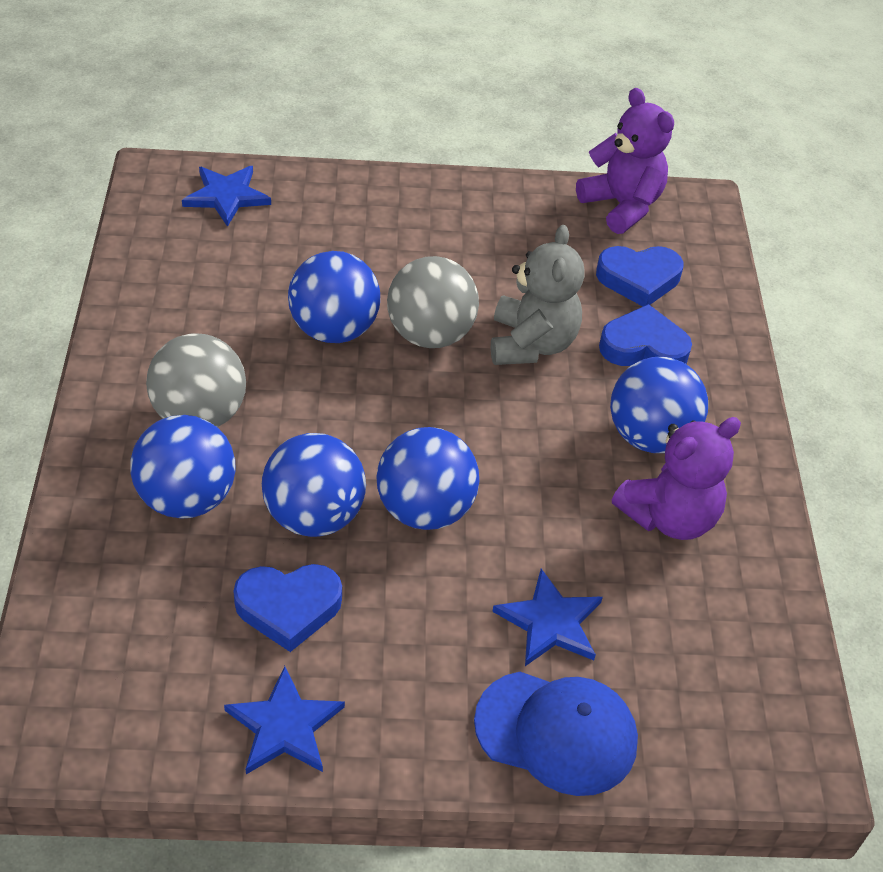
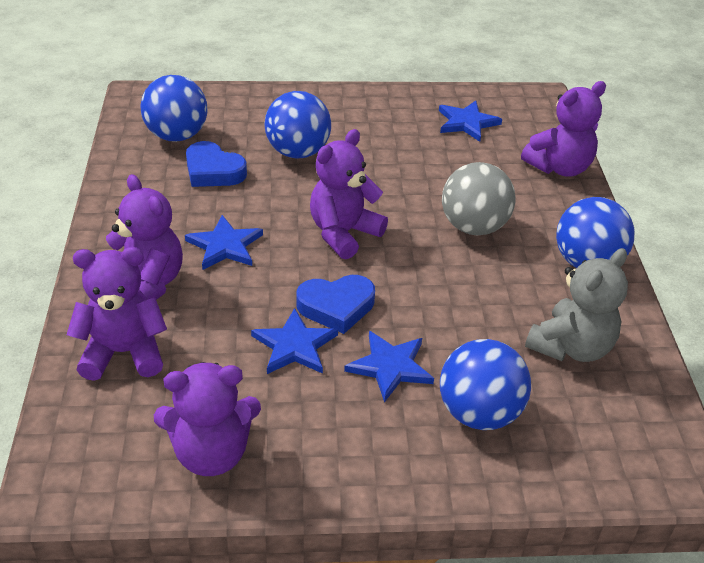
blue ball: 5 -> 4
blue cap: 1 -> 0
blue heart: 3 -> 2
blue star: 3 -> 4
grey ball: 2 -> 1
purple teddy bear: 2 -> 5

